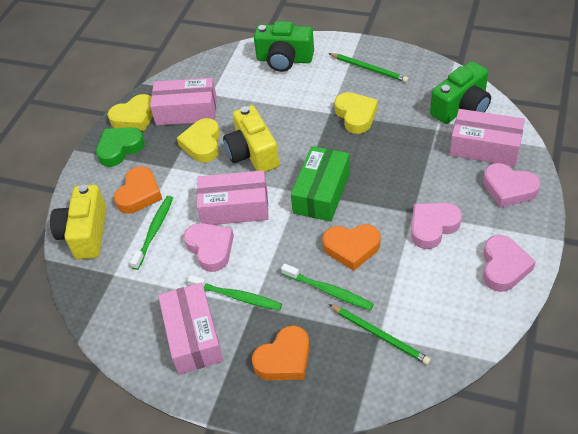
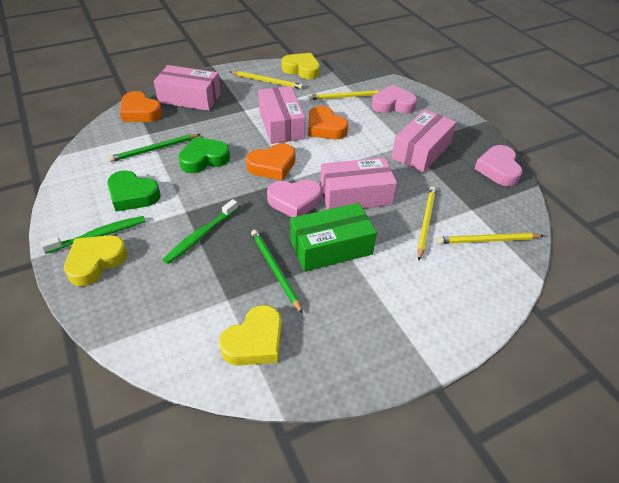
green camera: 2 -> 0
green heart: 1 -> 2
green toothbrush: 3 -> 2
pink heart: 4 -> 3
yellow camera: 2 -> 0
yellow pencil: 0 -> 4

